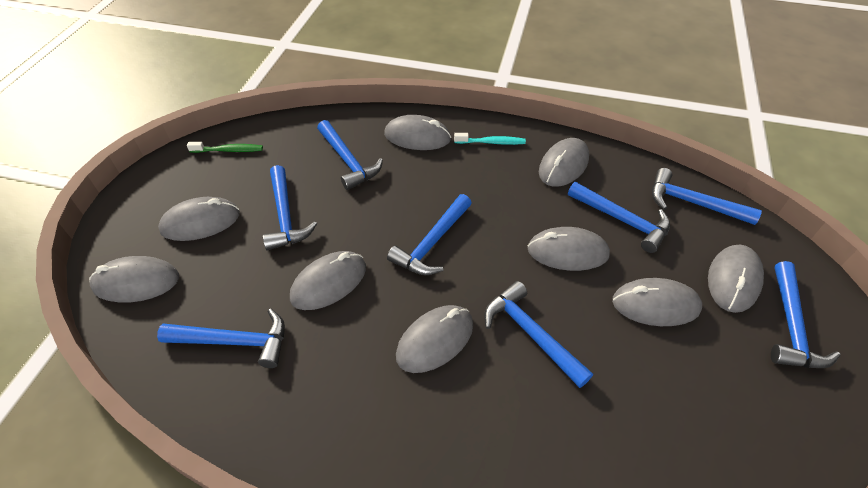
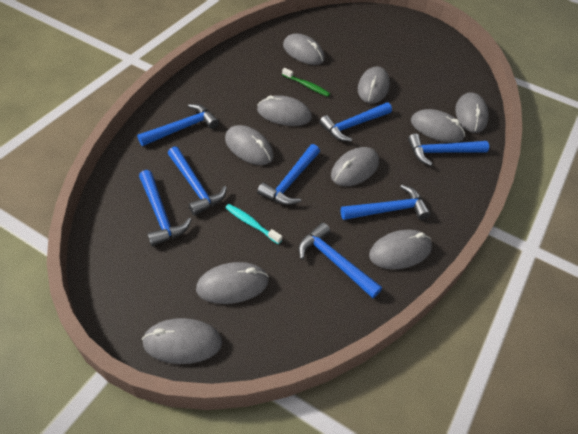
grey mouse: 9 -> 10

